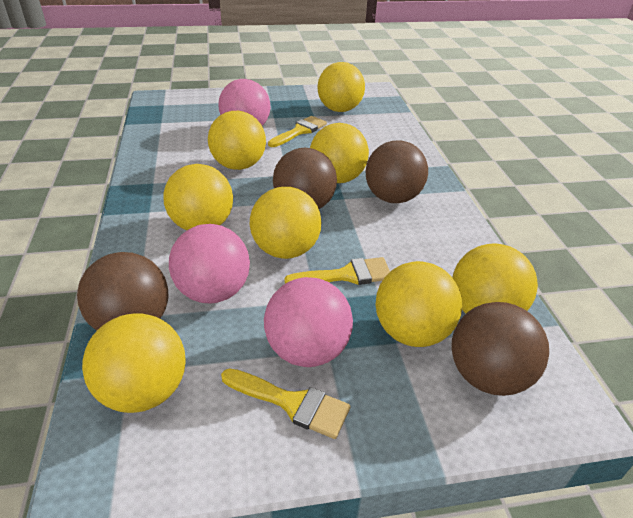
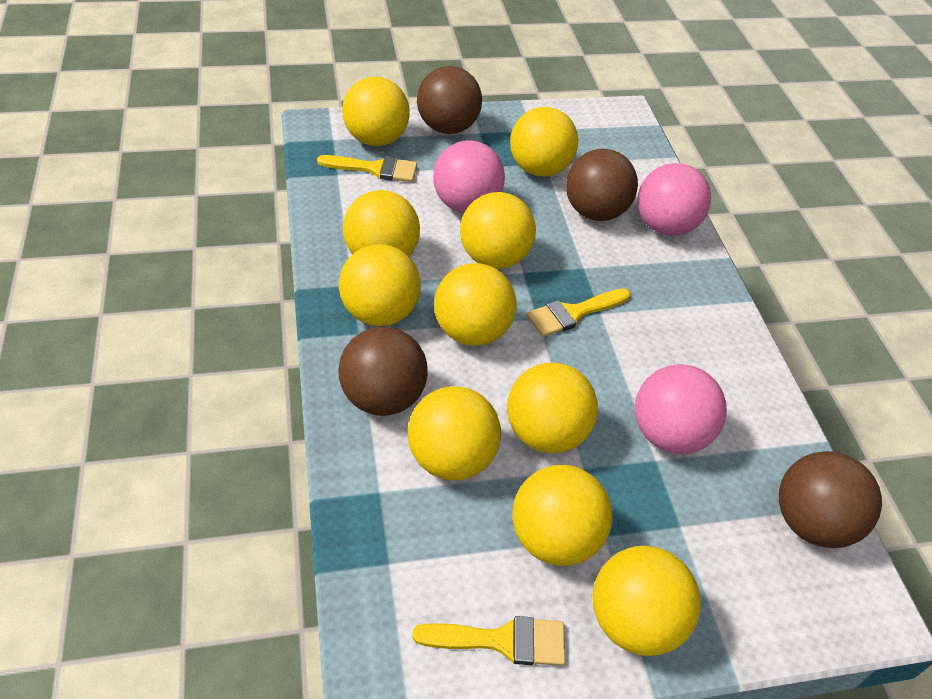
yellow ball: 8 -> 10

